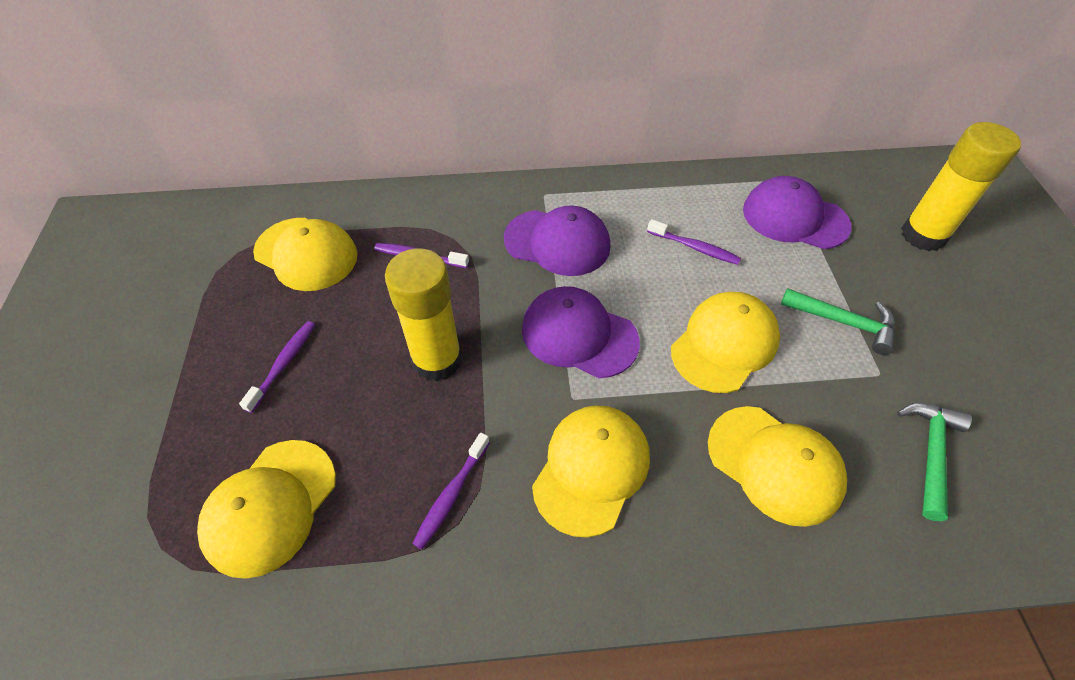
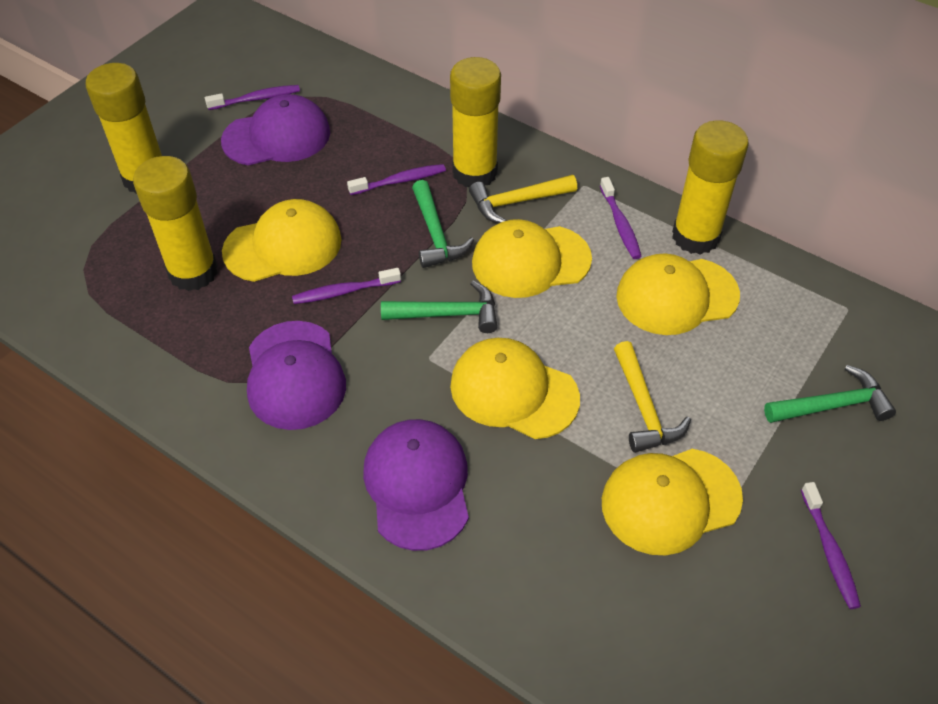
green hammer: 2 -> 3
purple toothbrush: 4 -> 5
yellow glue stick: 2 -> 4
yellow hammer: 0 -> 2

